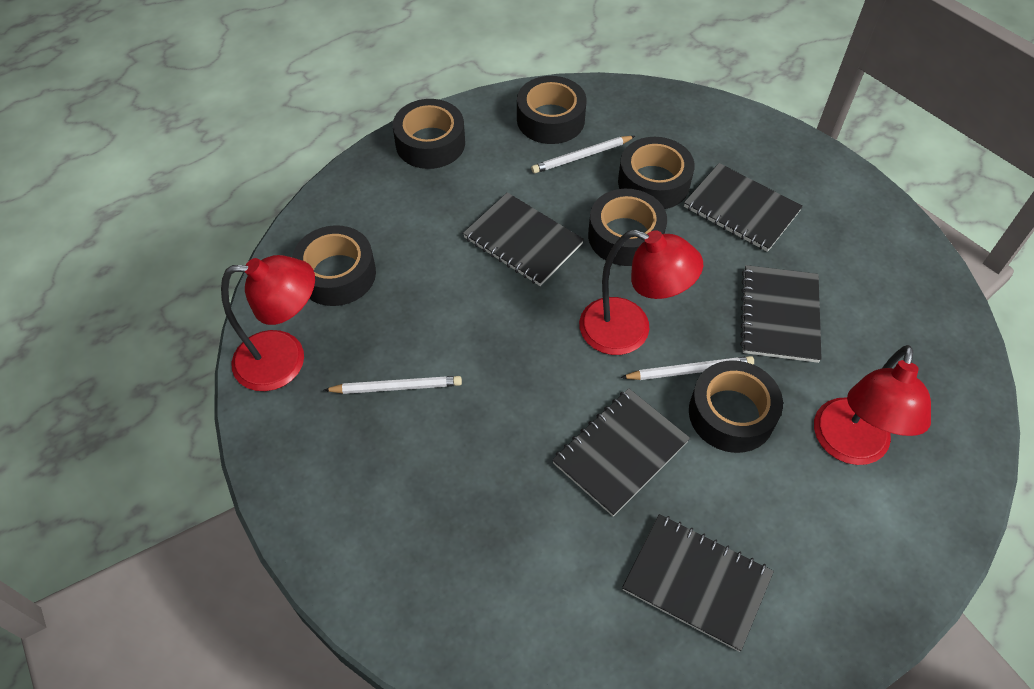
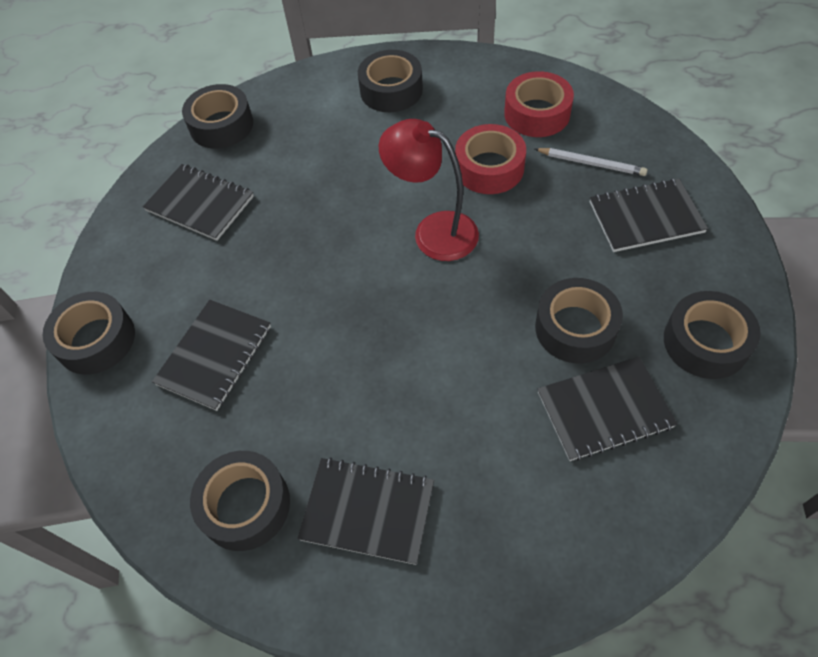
red lamp: 3 -> 1
red tape: 0 -> 2
white pencil: 3 -> 1

